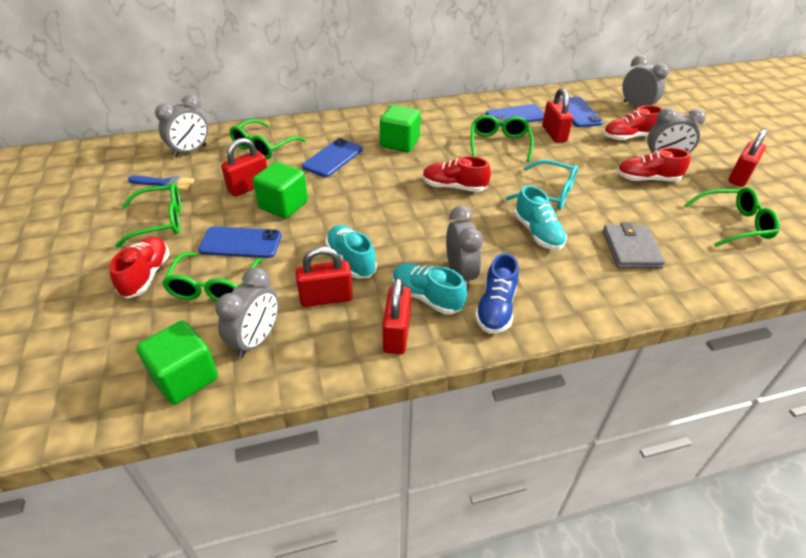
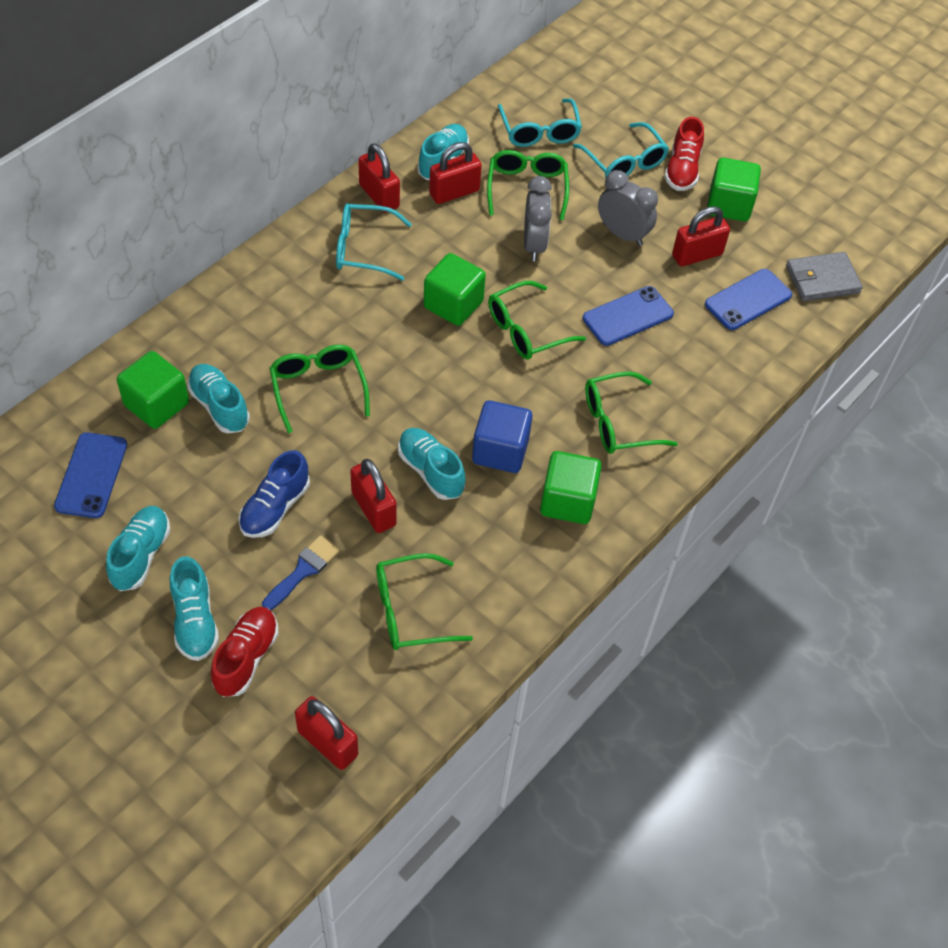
blue cube: 0 -> 1
blue phone: 4 -> 3
green cube: 3 -> 4
grey clock: 5 -> 2
red shoe: 4 -> 2
turquoise glasses: 1 -> 3
turquoise shoe: 3 -> 5

